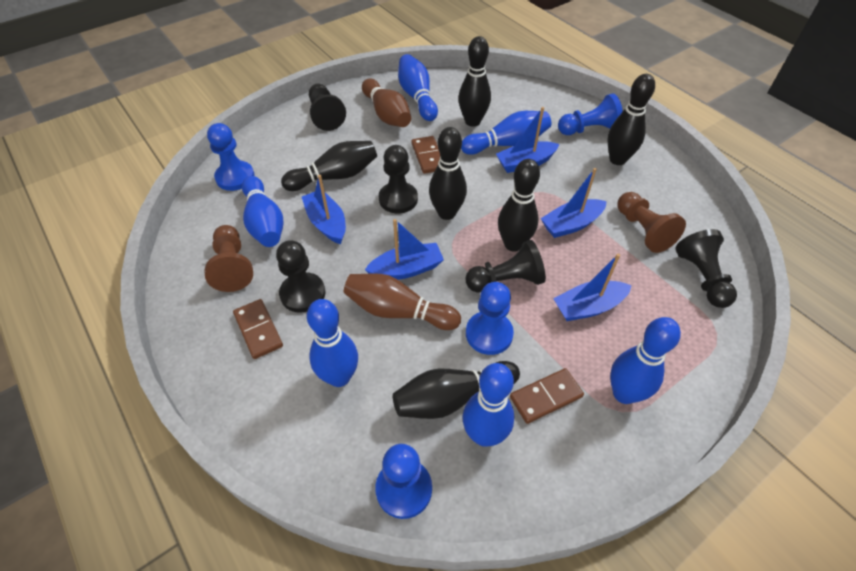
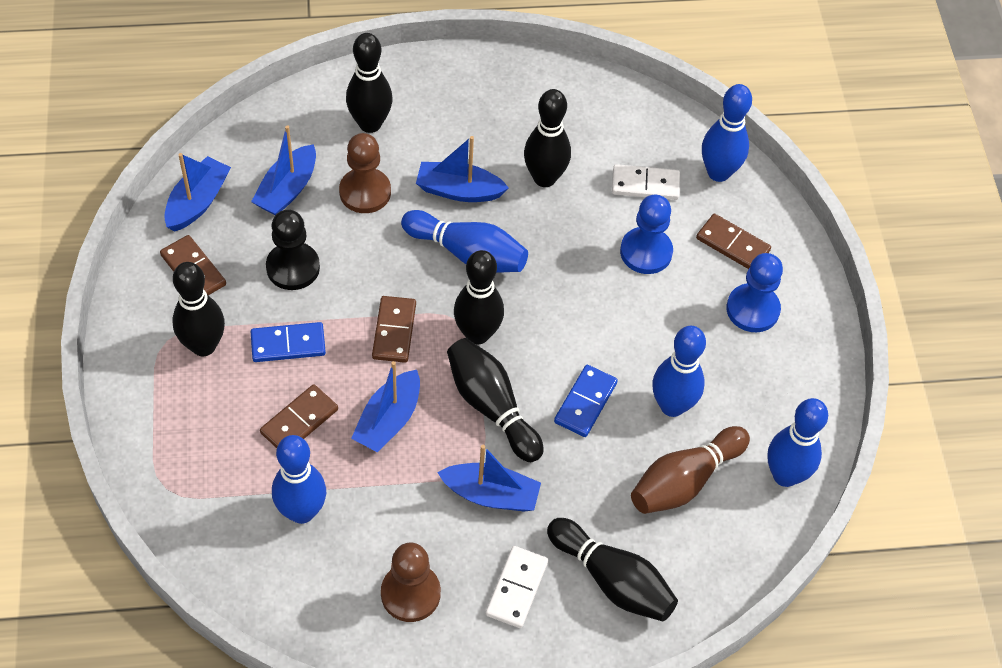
black pawn: 5 -> 1
blue bowling pin: 6 -> 5
blue domino: 0 -> 2
blue pawn: 4 -> 2
brown bowling pin: 2 -> 1
brown domino: 3 -> 4
white domino: 0 -> 2

